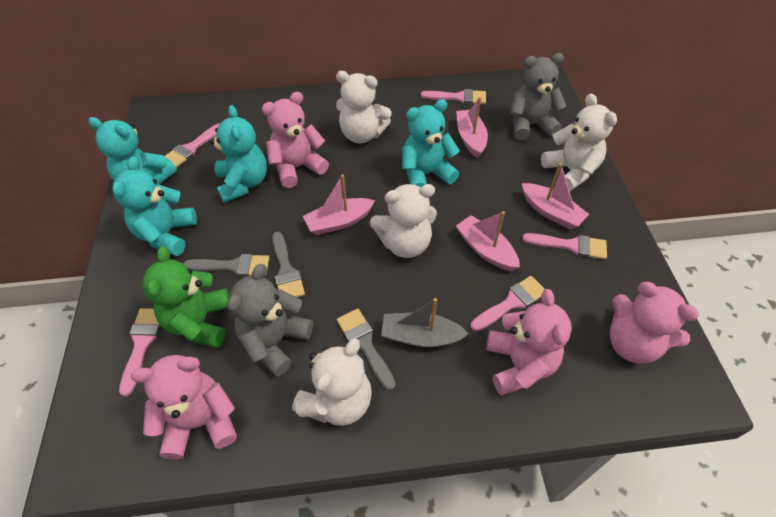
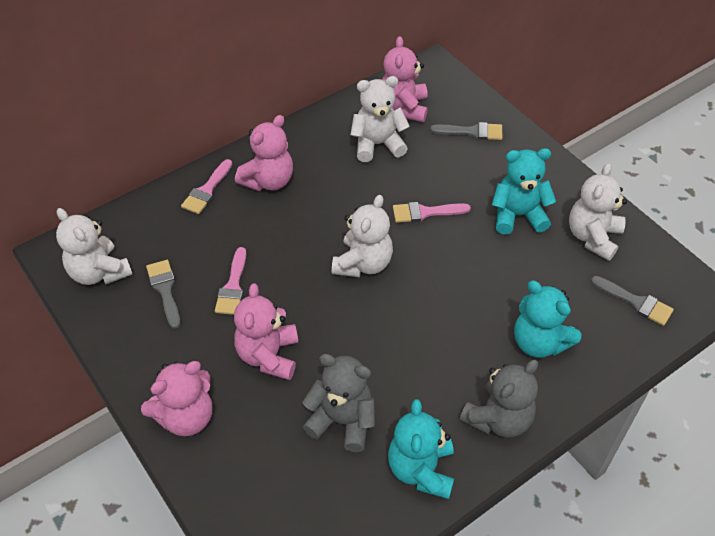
green teddy bear: 1 -> 0
grey boat: 1 -> 0
pink boat: 4 -> 0
pink brush: 5 -> 3
turquoise teddy bear: 4 -> 3

